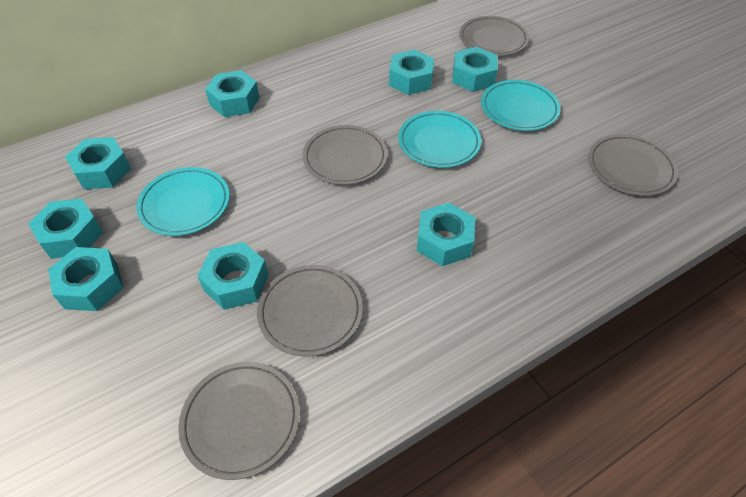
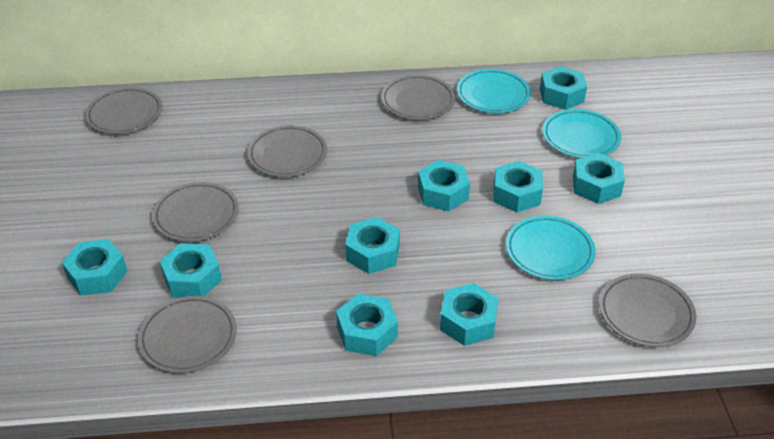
grey plate: 5 -> 6
turquoise nut: 8 -> 9

